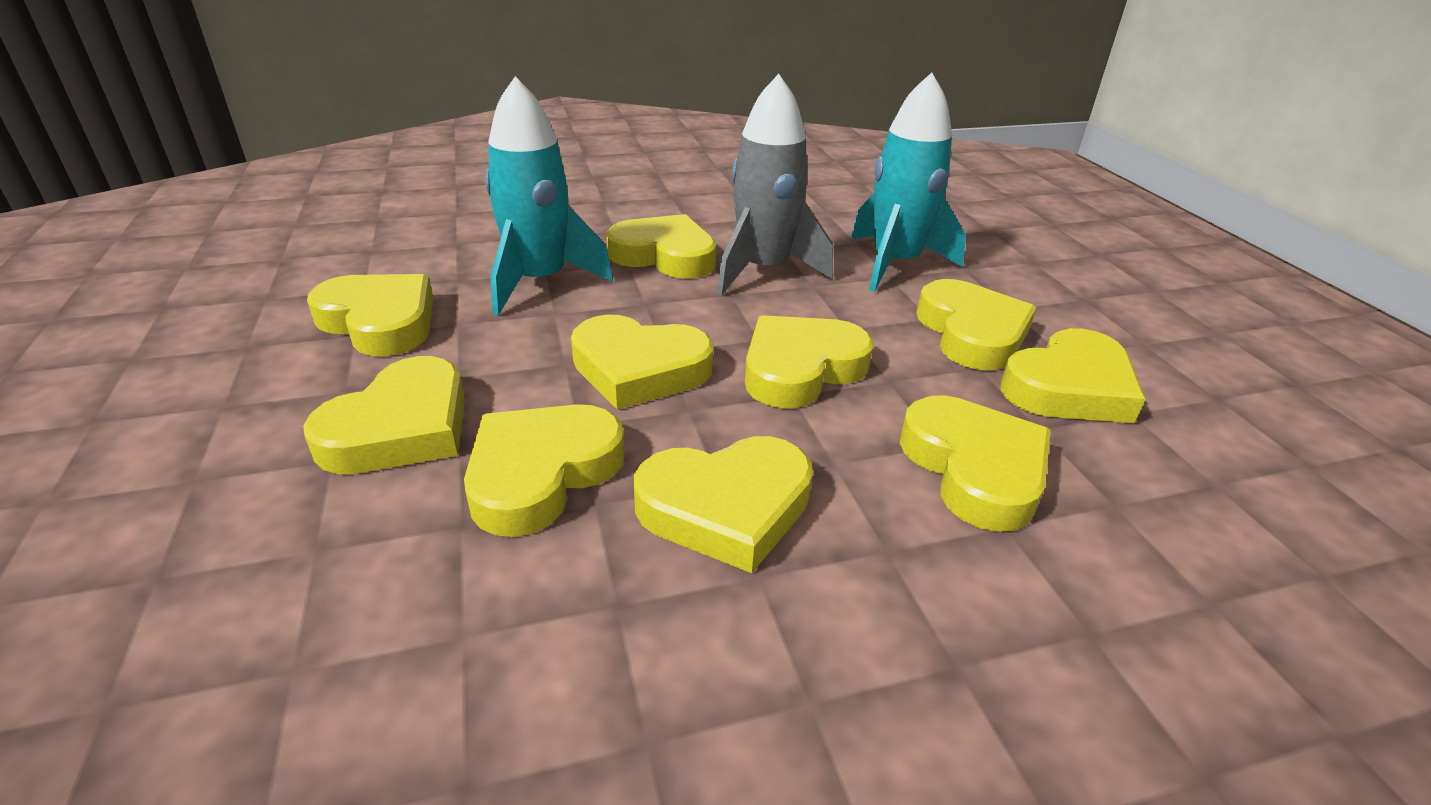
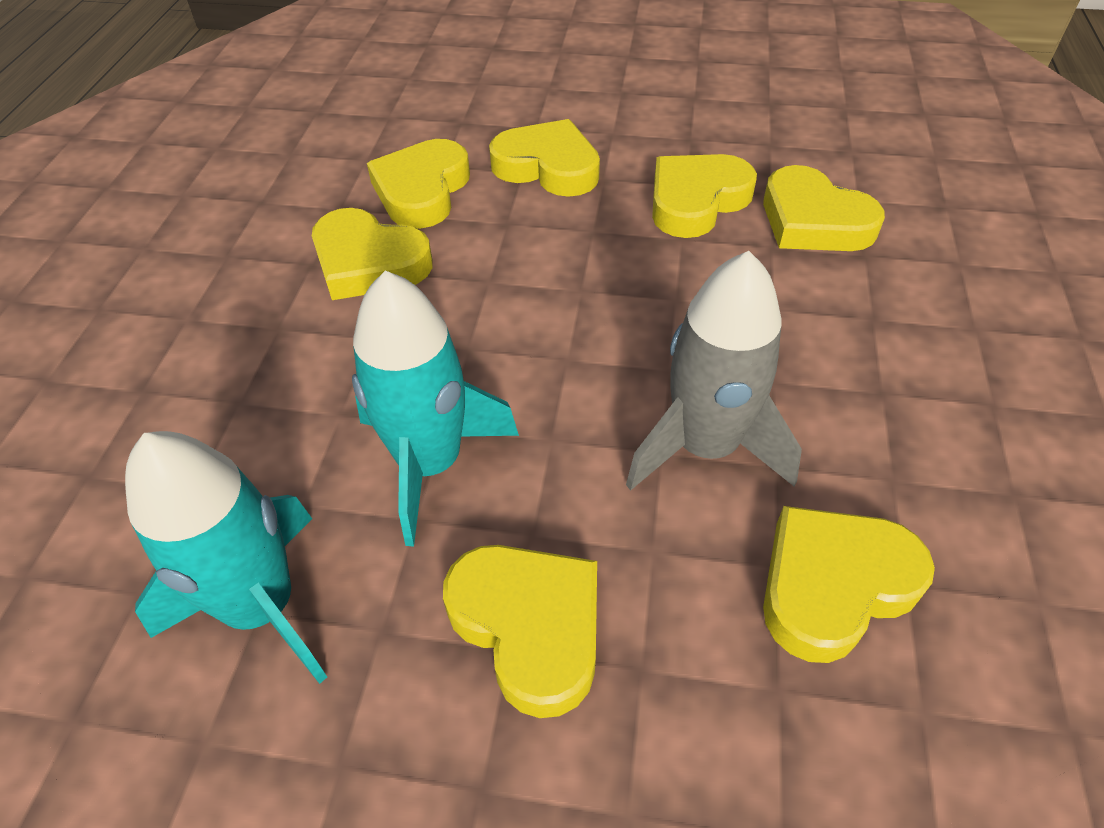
yellow heart: 10 -> 7

